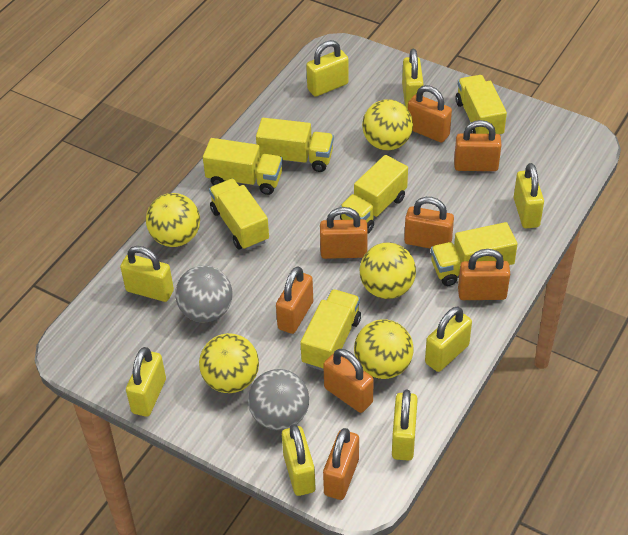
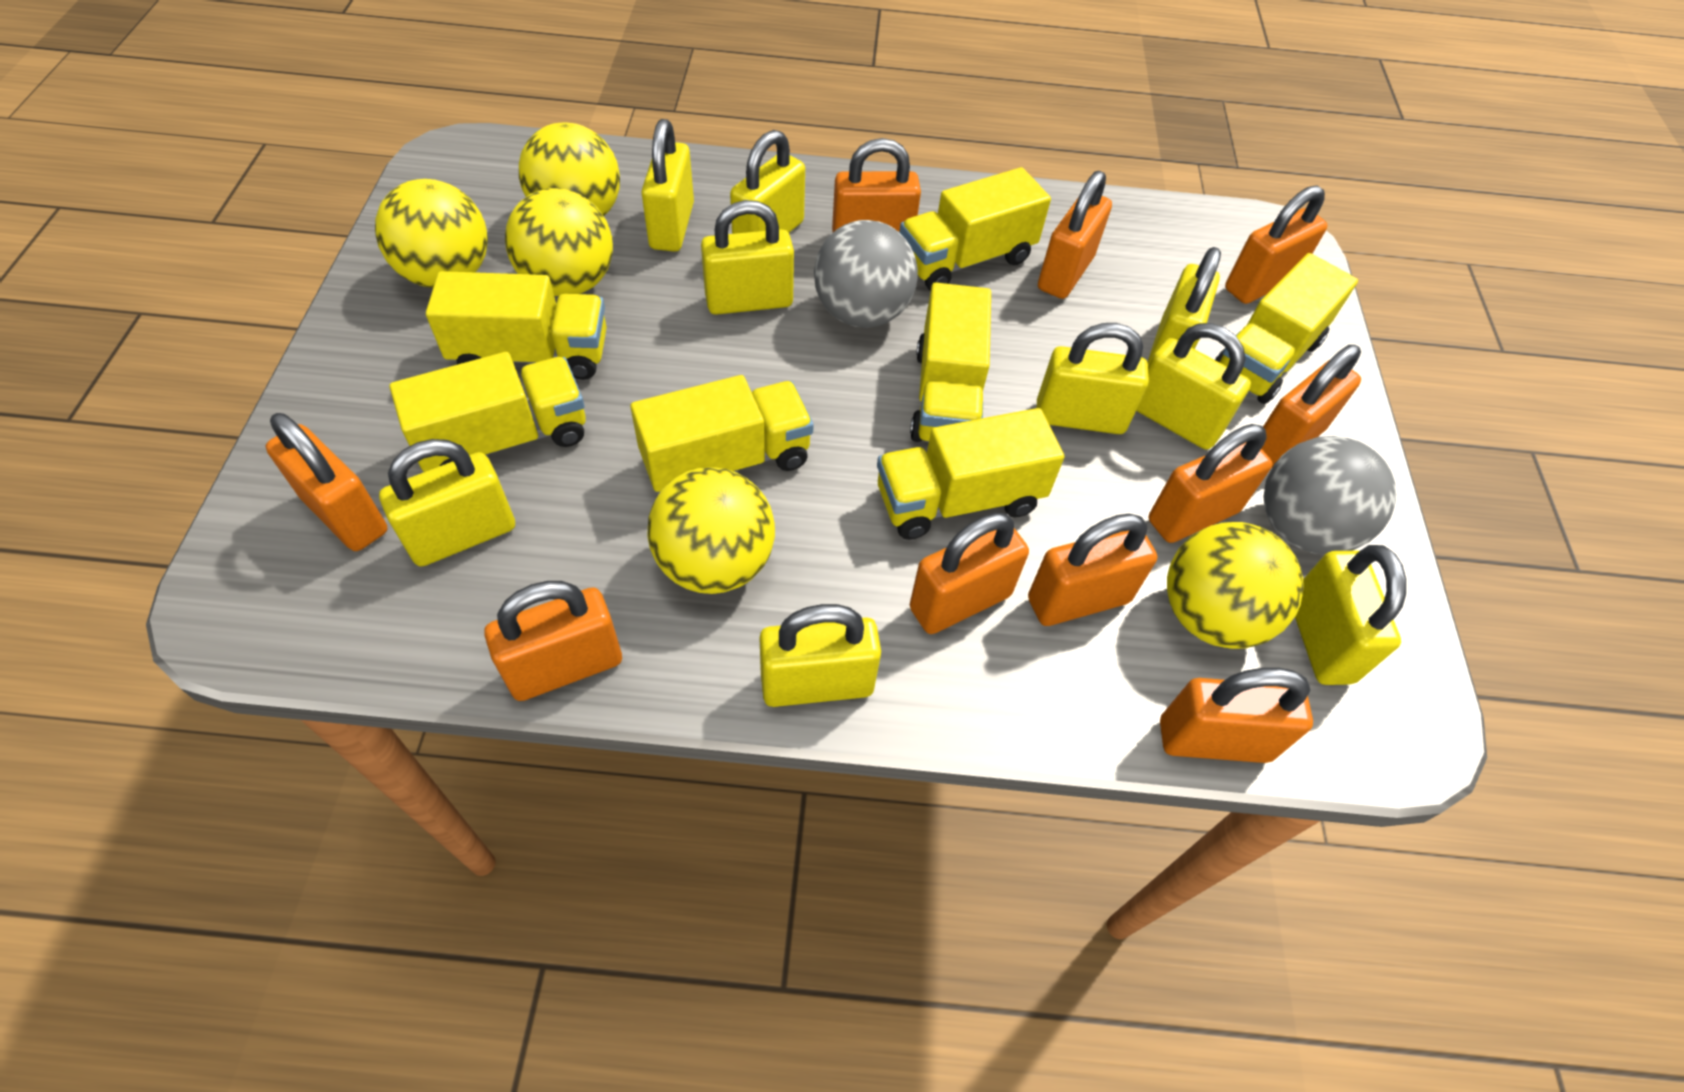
orange padlock: 8 -> 10
yellow padlock: 8 -> 9

